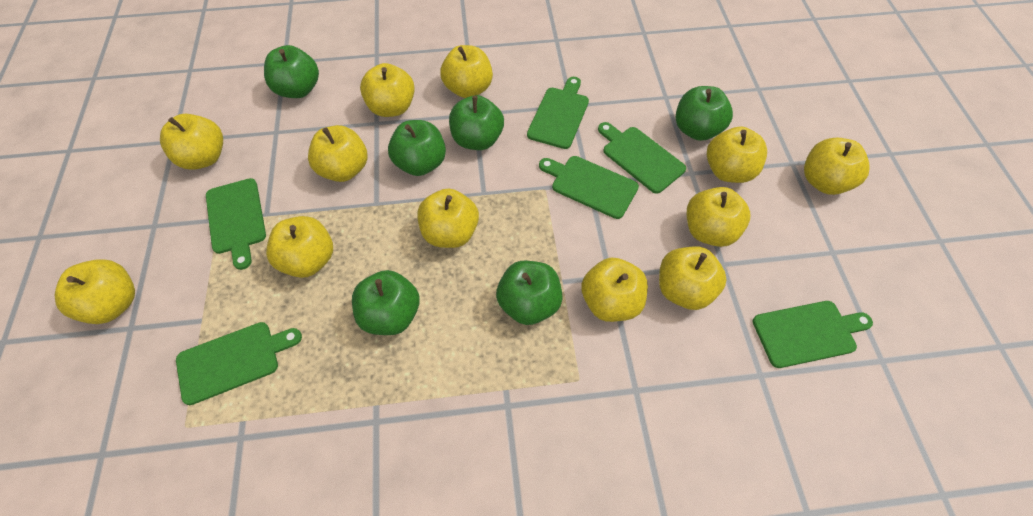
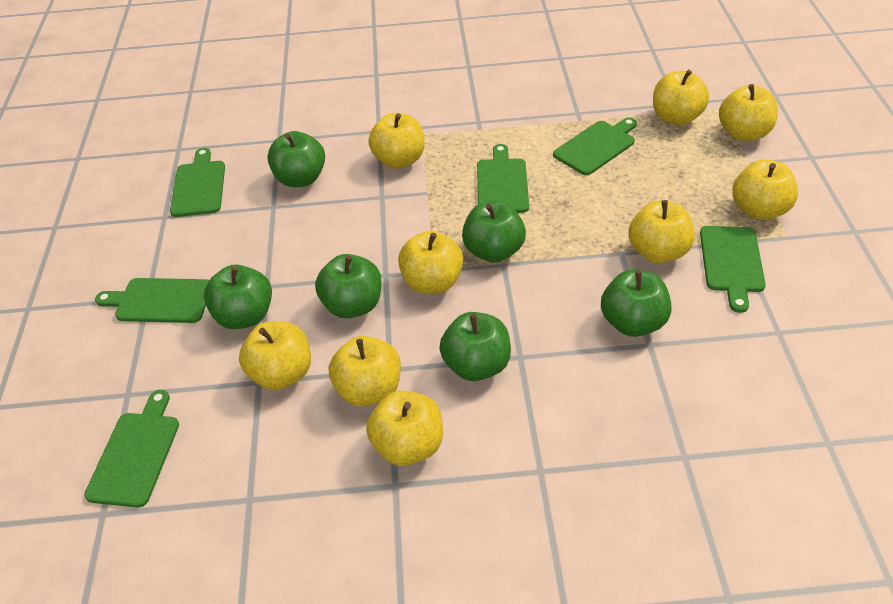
yellow apple: 12 -> 9

